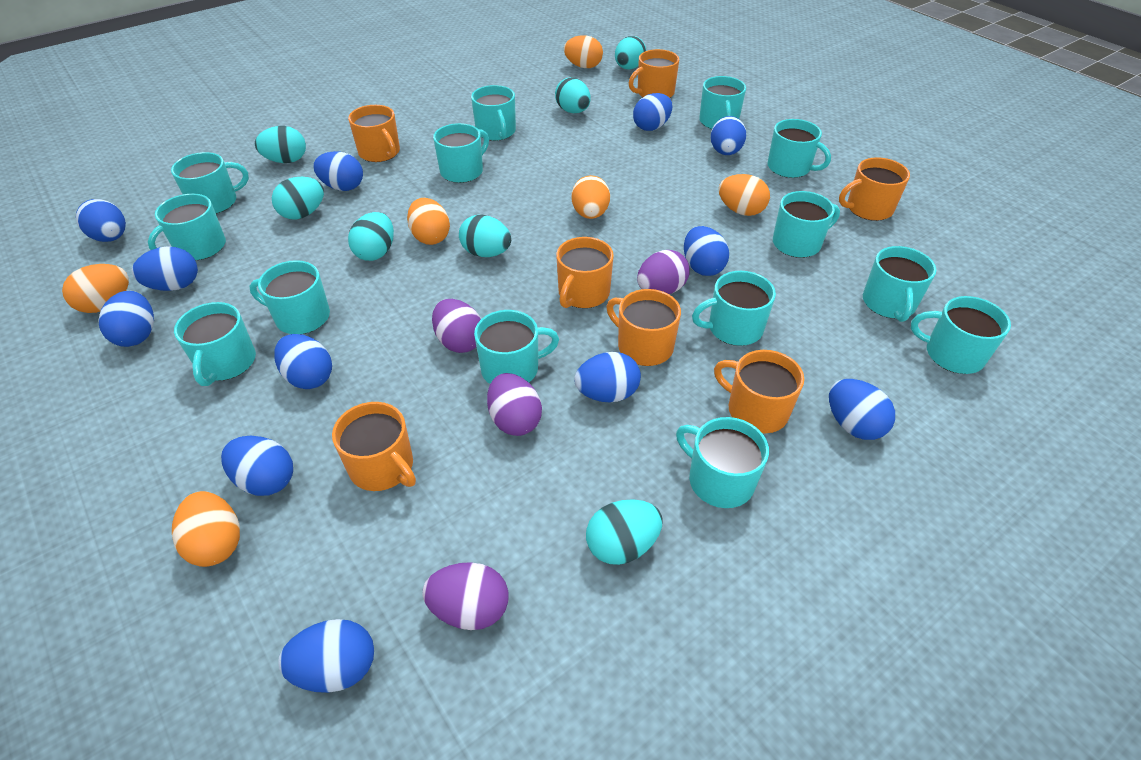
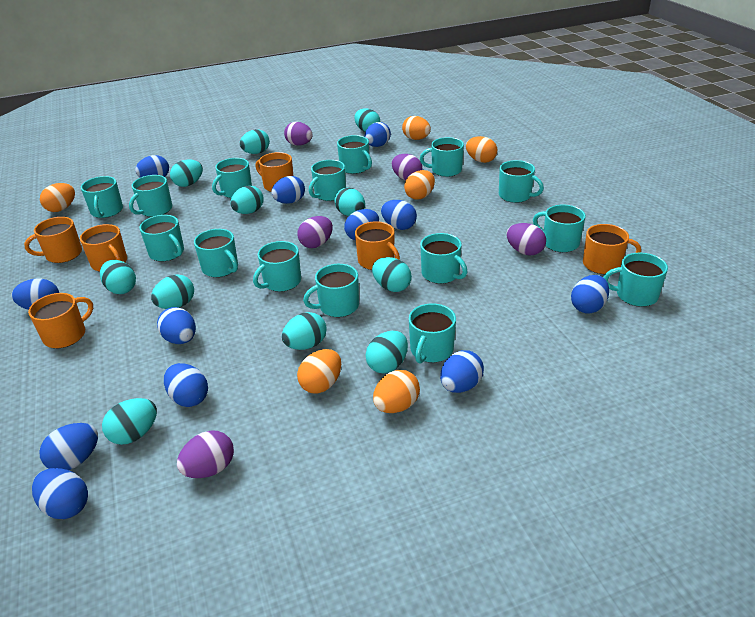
orange mug: 7 -> 6
purple egg: 4 -> 5
turquoise egg: 7 -> 11
turquoise mug: 14 -> 15

